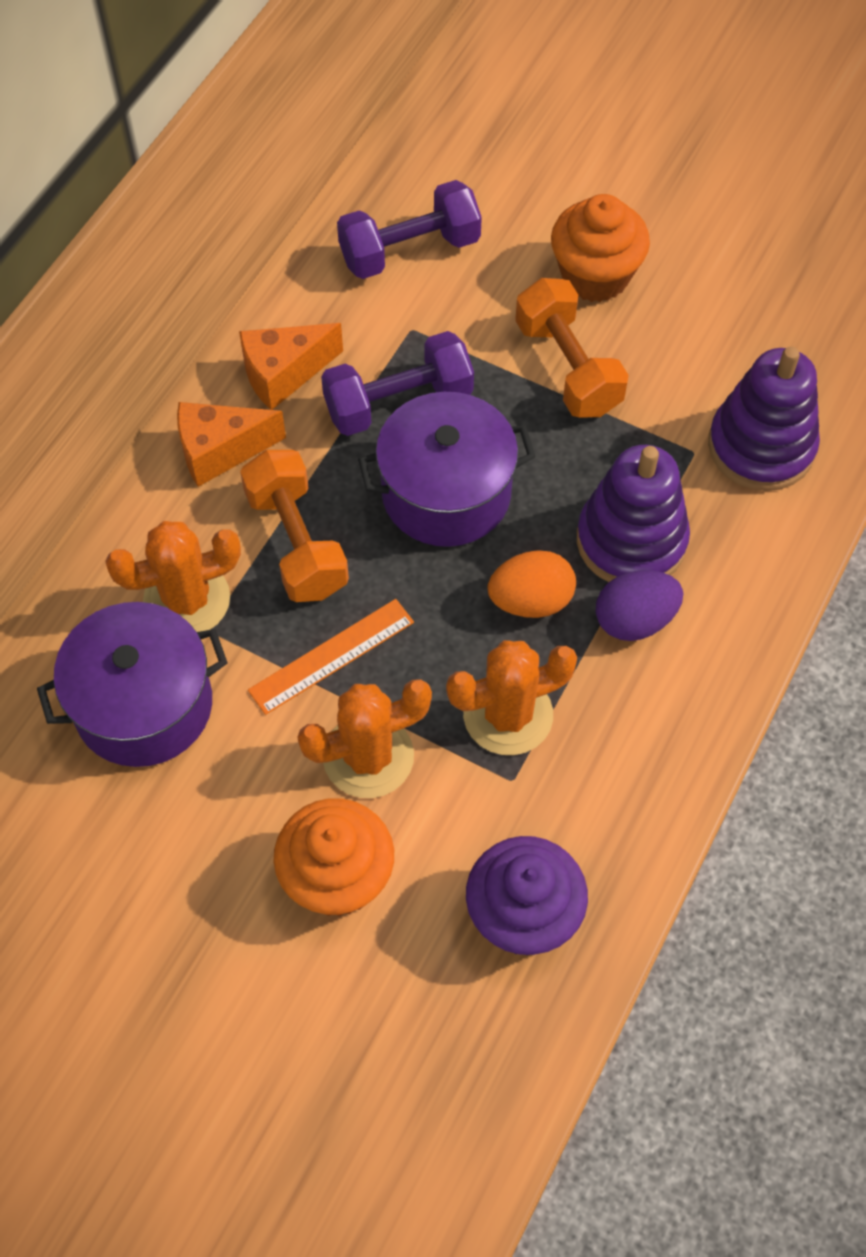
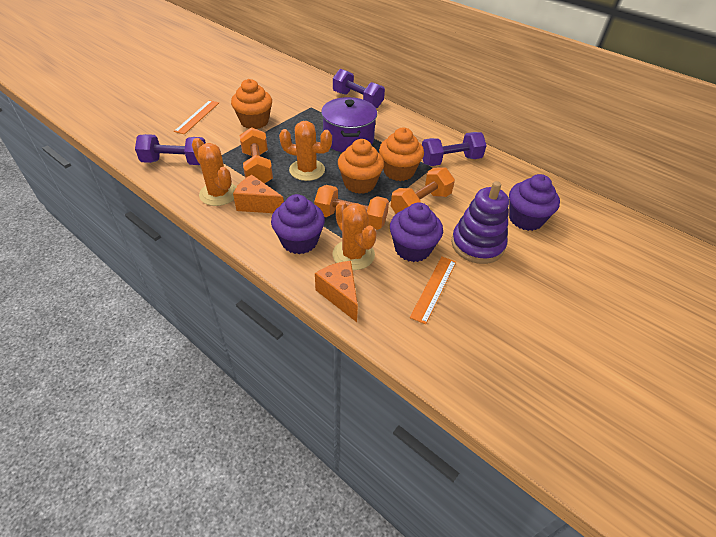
orange cupcake: 2 -> 3
orange dumbbell: 2 -> 3
orange egg: 1 -> 0
orange ruler: 1 -> 2
purple cupcake: 1 -> 3
purple dumbbell: 2 -> 3
purple egg: 1 -> 0
purple pot: 2 -> 1
purple stacking toy: 2 -> 1

